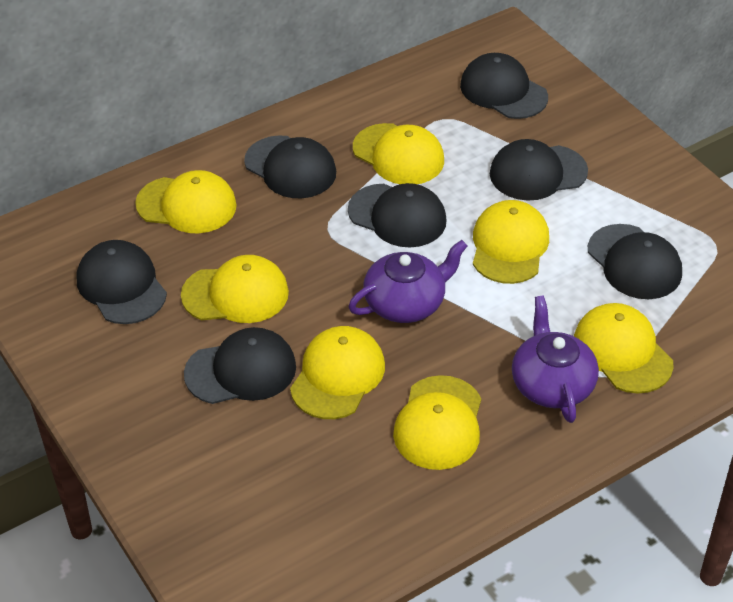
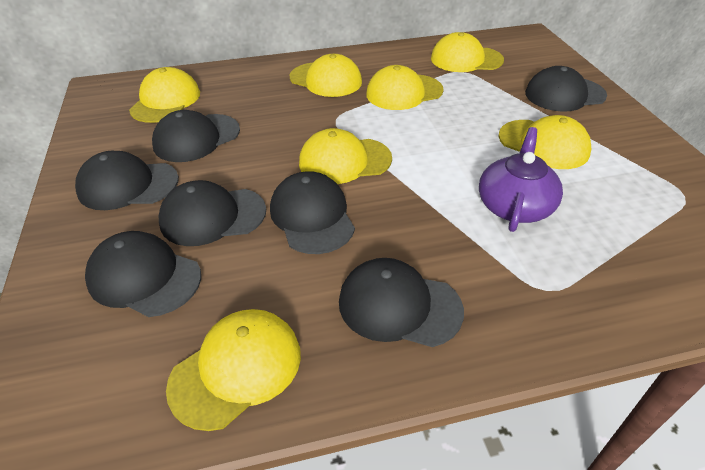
purple teapot: 2 -> 1

